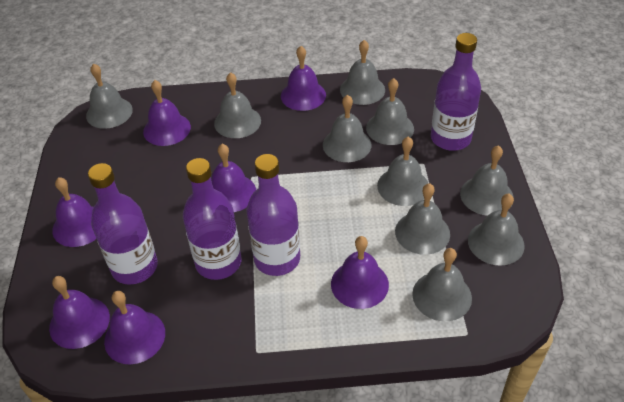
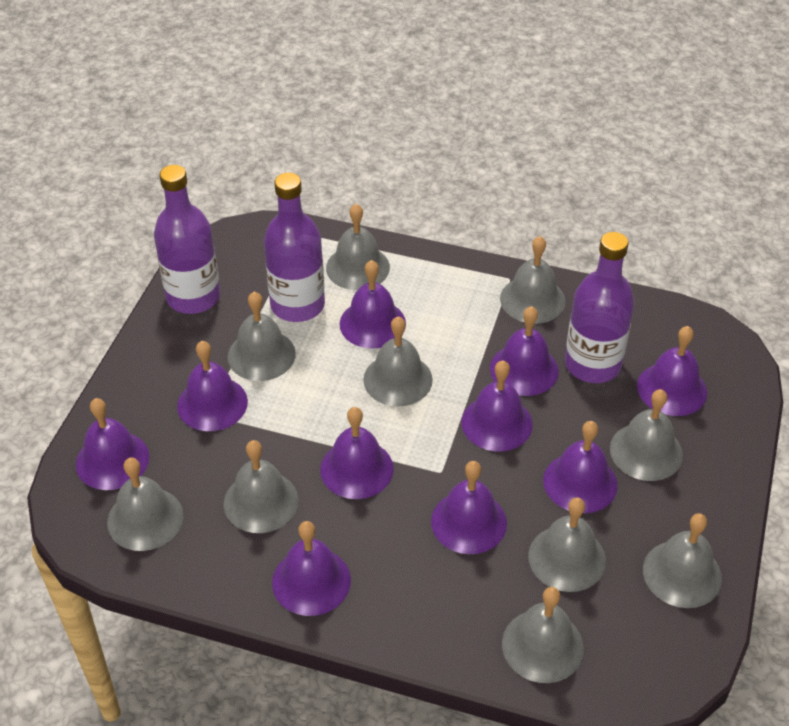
purple bell: 7 -> 10
purple bottle: 4 -> 3

